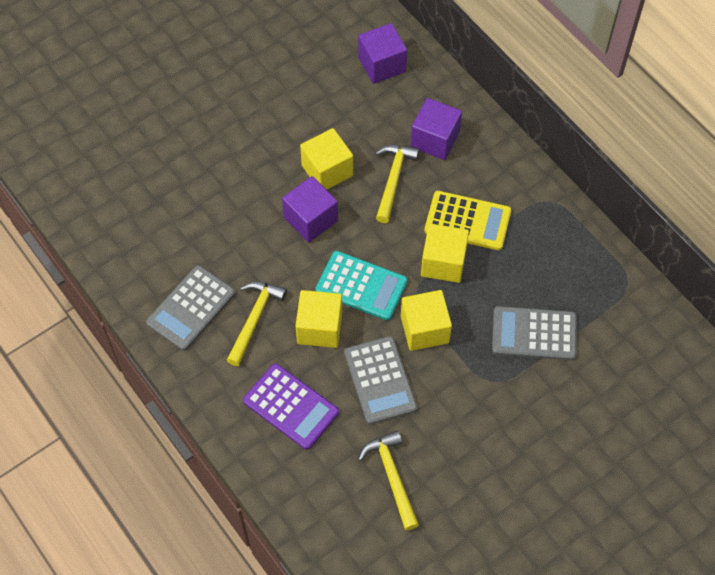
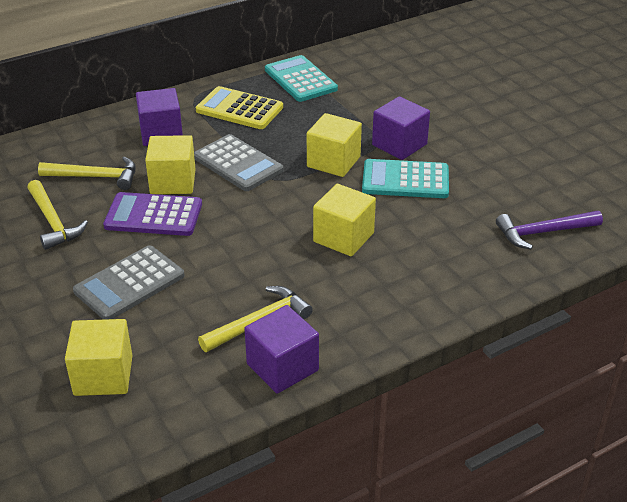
grey calculator: 3 -> 2
purple hammer: 0 -> 1
turquoise calculator: 1 -> 2

